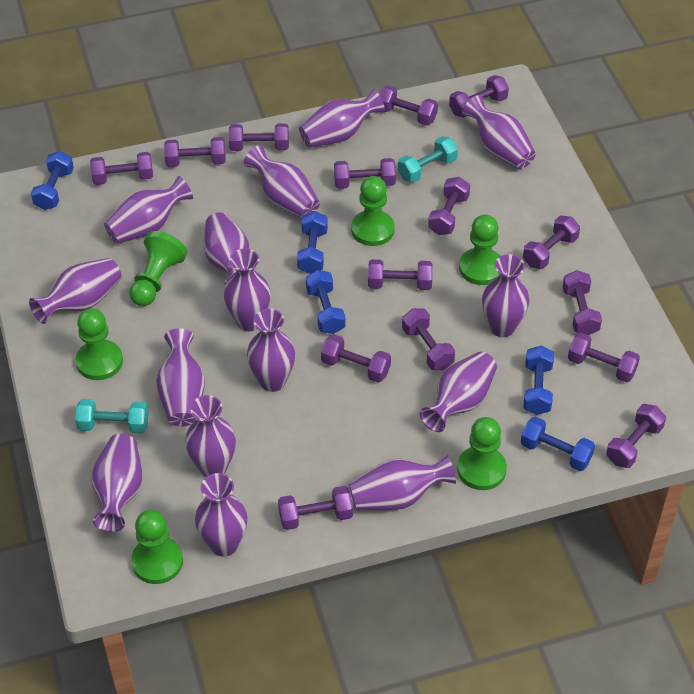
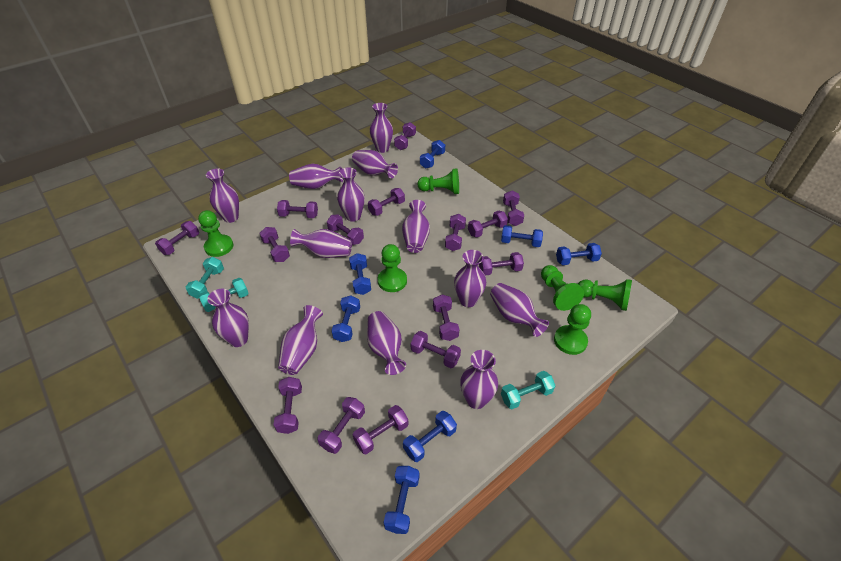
blue dumbbell: 5 -> 7
purple vase: 15 -> 13
turquoise dumbbell: 2 -> 3

